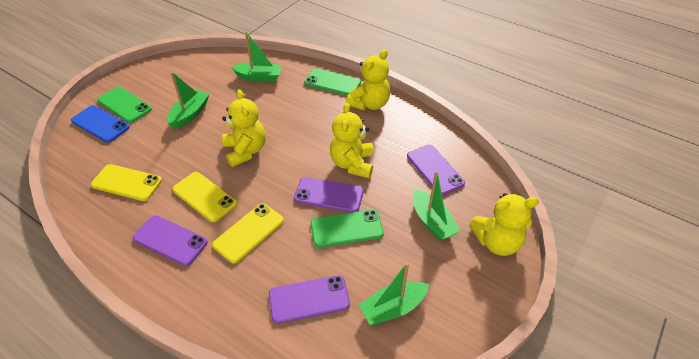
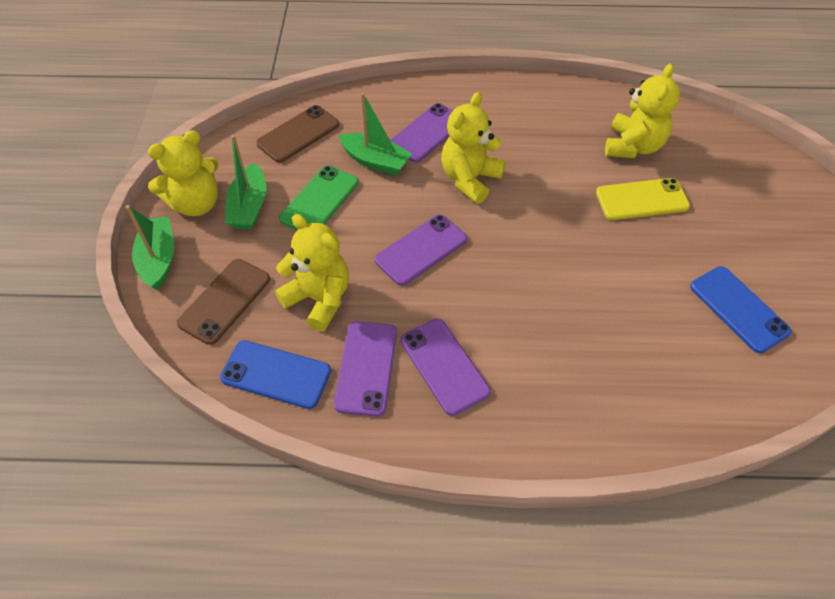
blue phone: 1 -> 2
brown phone: 0 -> 2
green boat: 4 -> 3
green phone: 3 -> 1
yellow phone: 3 -> 1

